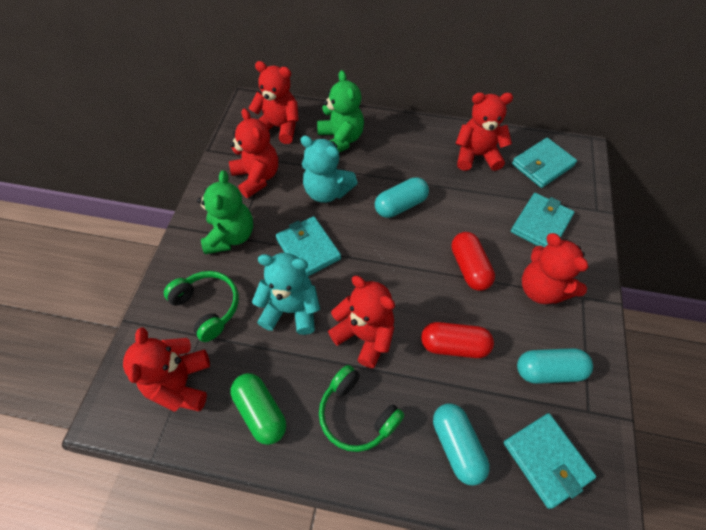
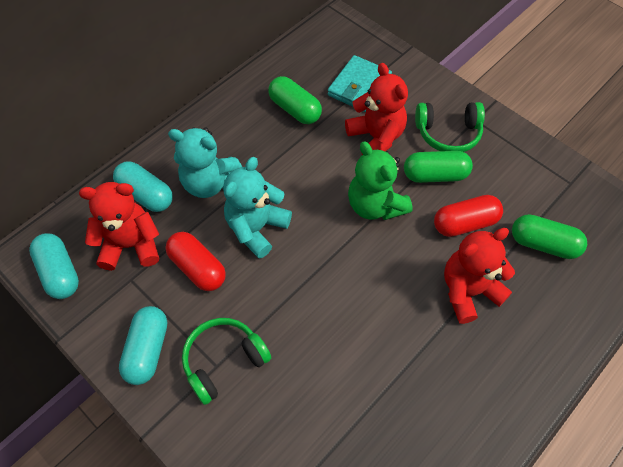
green capsule: 1 -> 3
green teddy bear: 2 -> 1
red teddy bear: 6 -> 3
turquoise wallet: 4 -> 1

